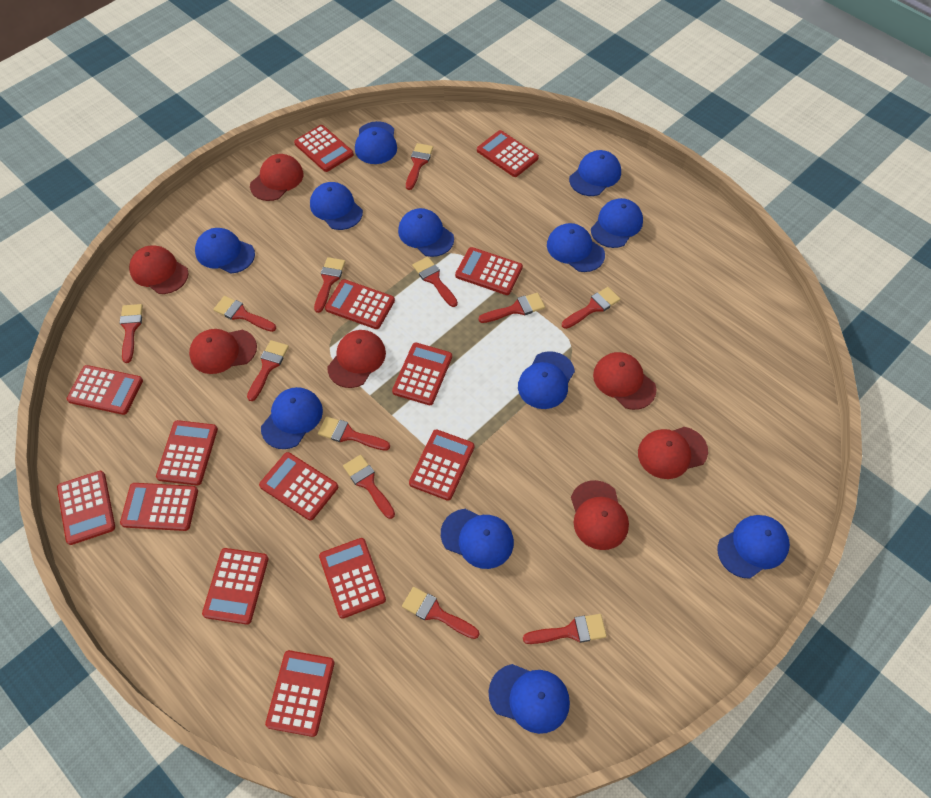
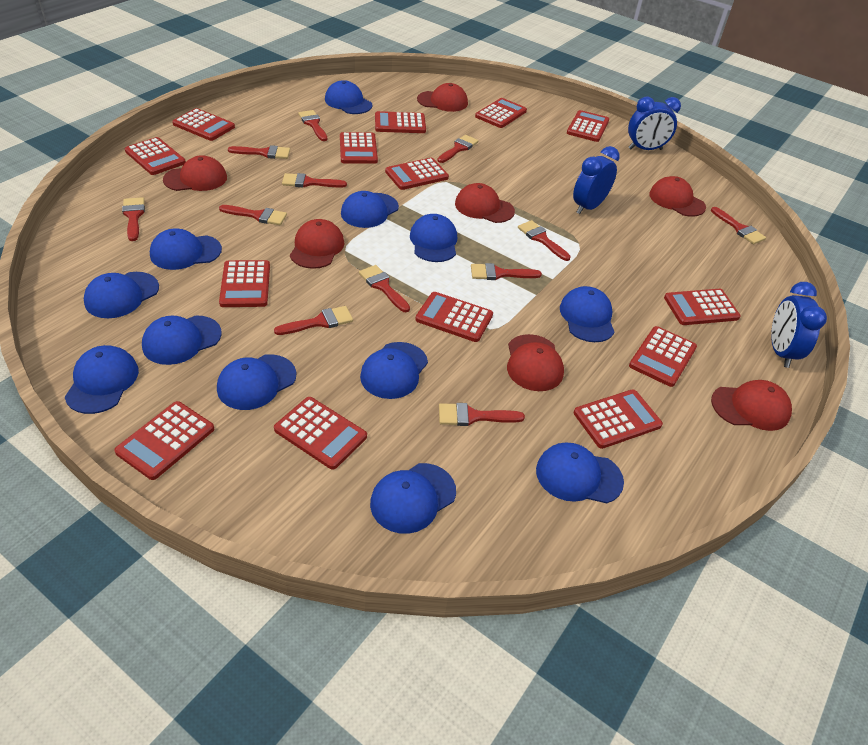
blue clock: 0 -> 3

